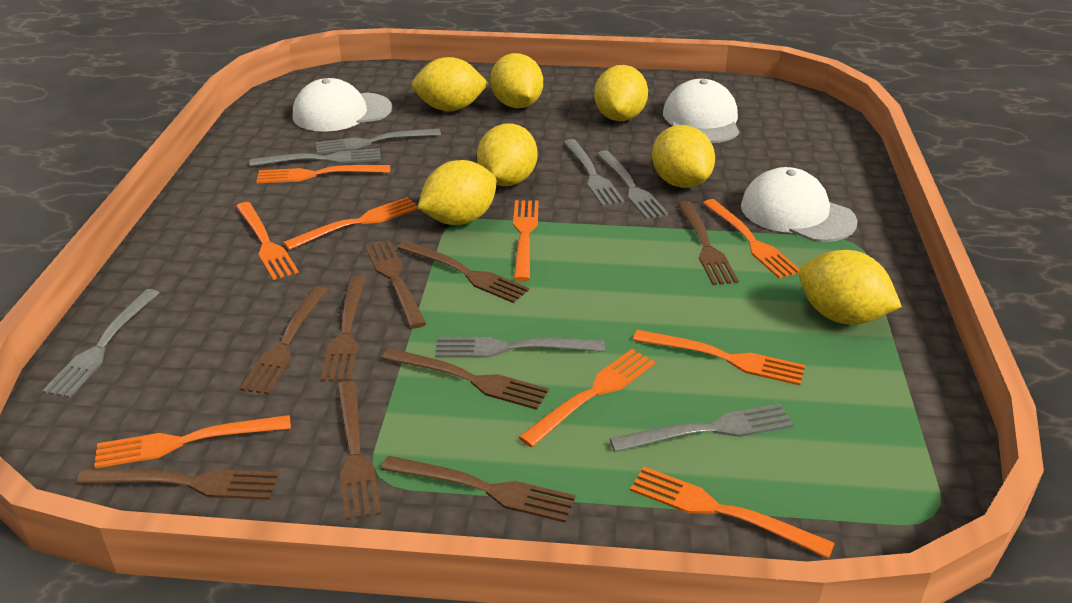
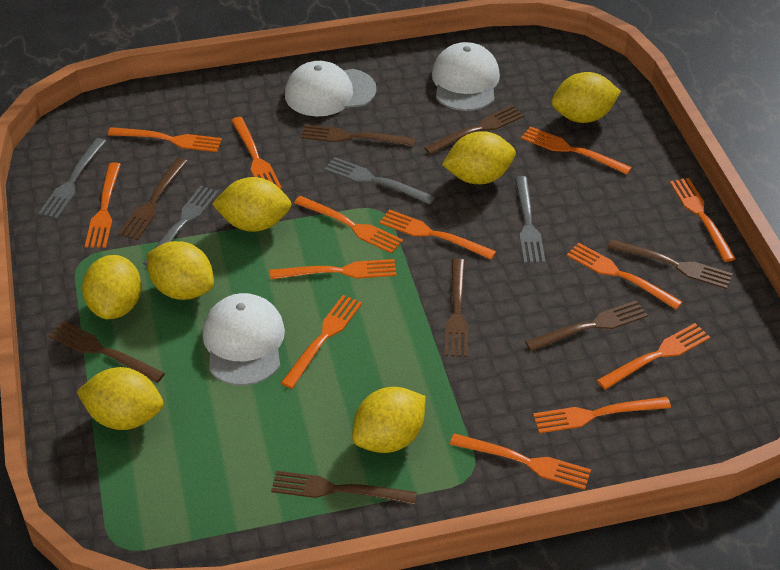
brown fork: 9 -> 8
grey fork: 7 -> 4
orange fork: 9 -> 13

